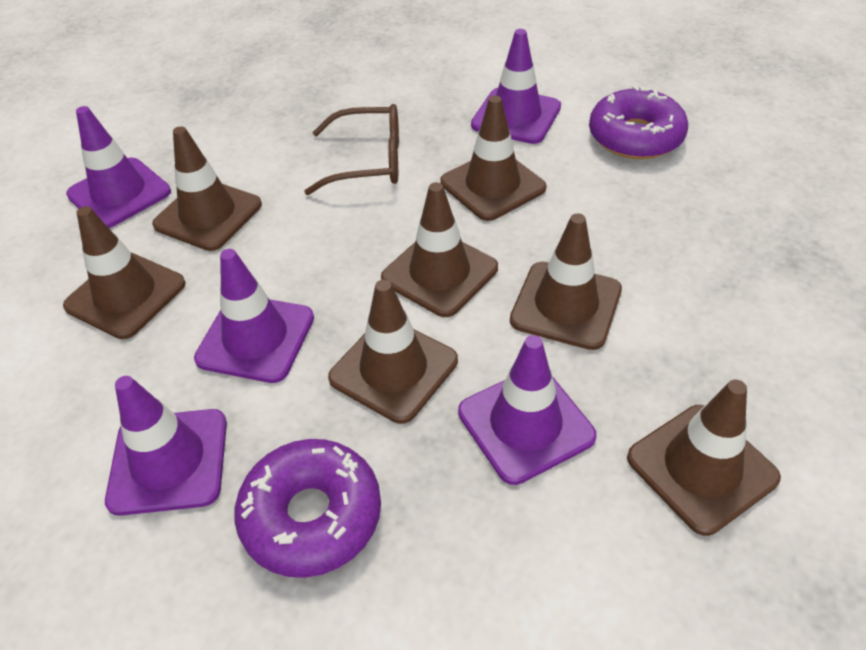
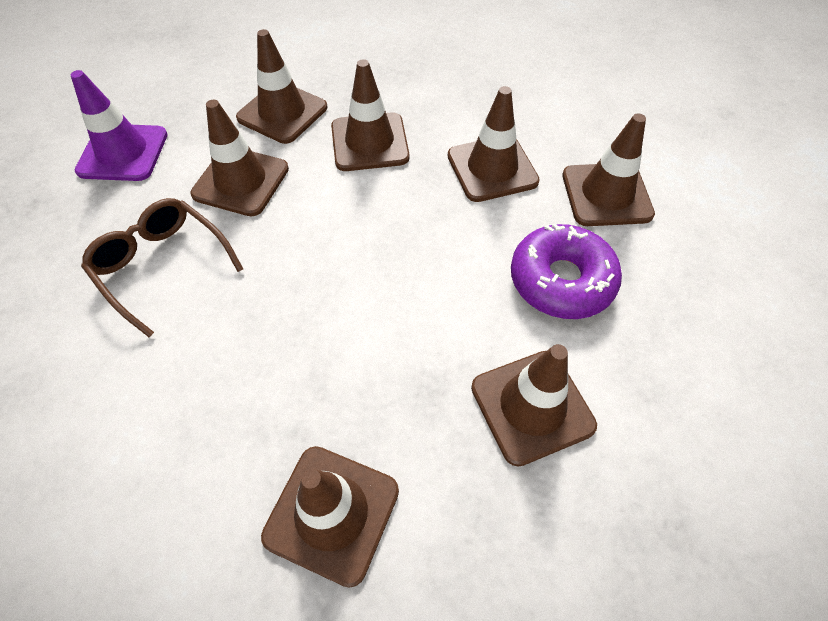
purple donut: 2 -> 1
purple traffic cone: 5 -> 1

